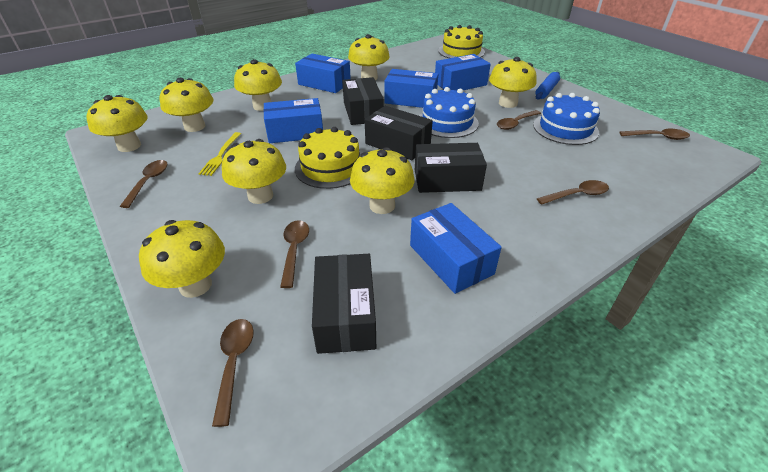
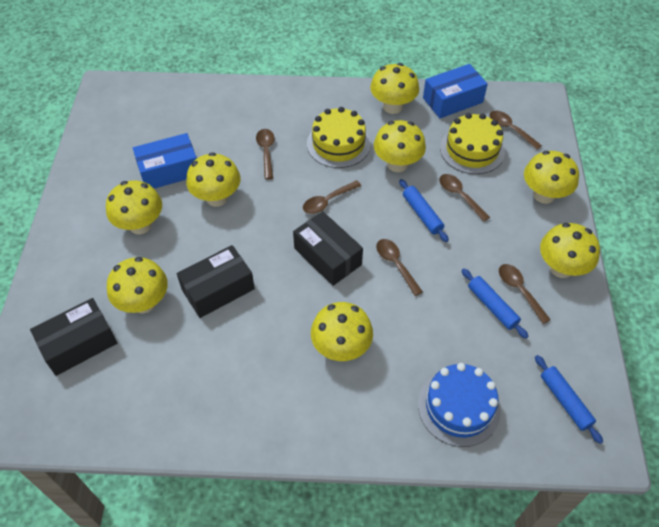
black box: 4 -> 3
blue box: 5 -> 2
blue cake: 2 -> 1
blue rolling pin: 1 -> 3
yellow fork: 1 -> 0

